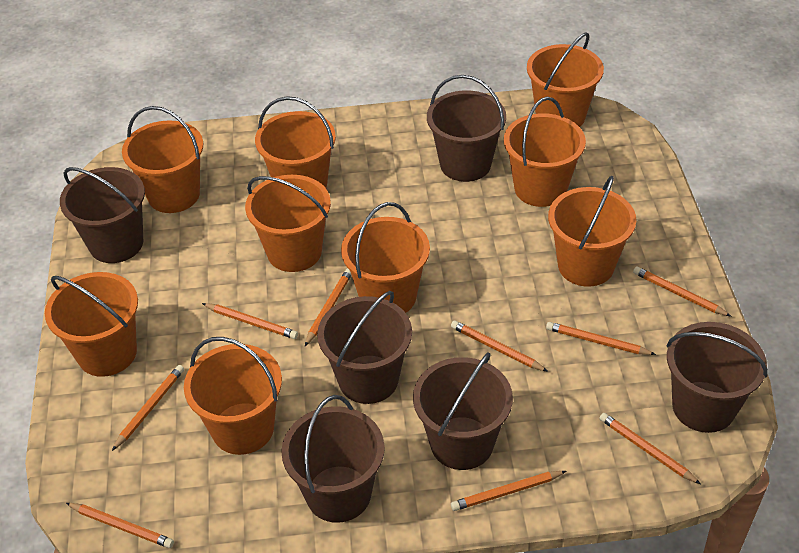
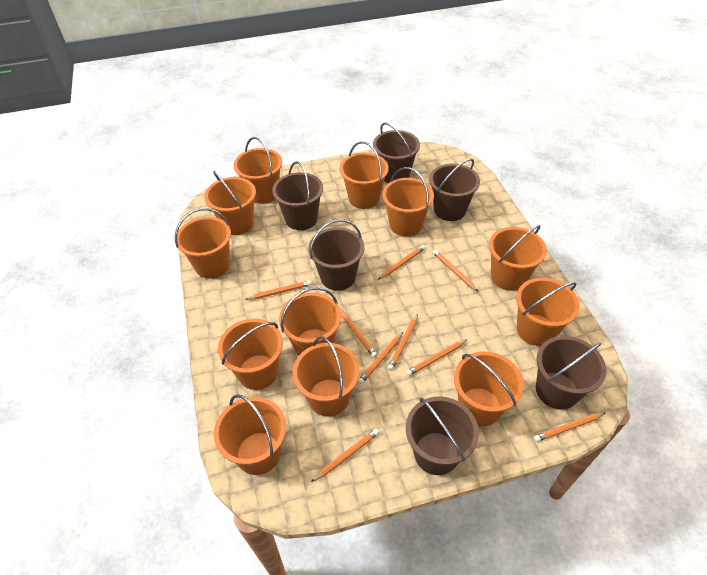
orange bucket: 9 -> 12

